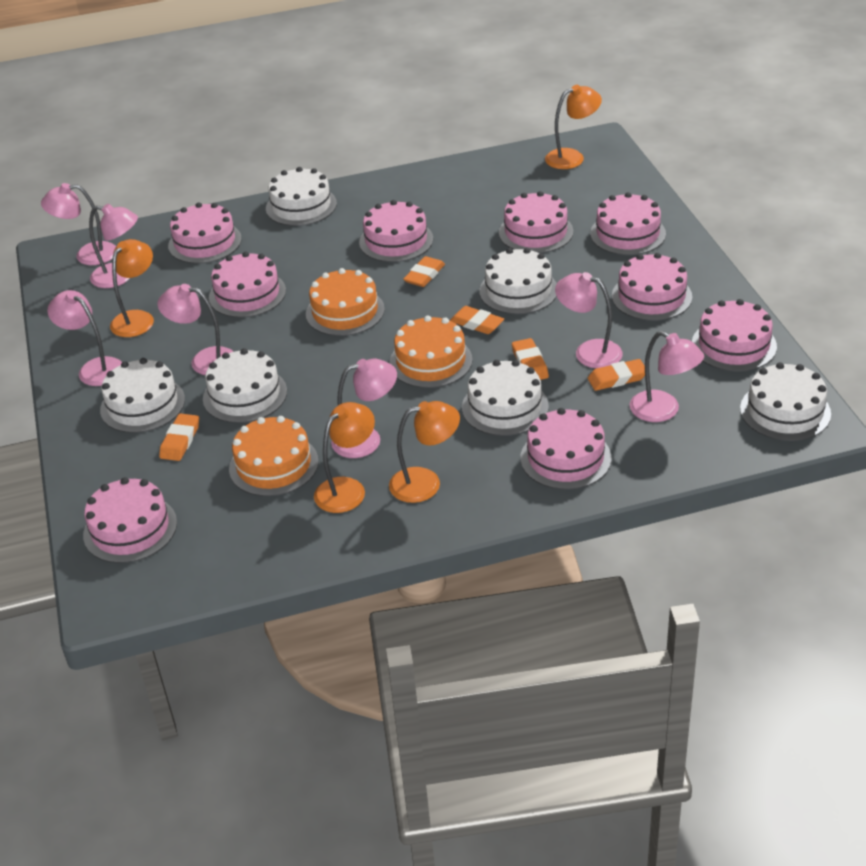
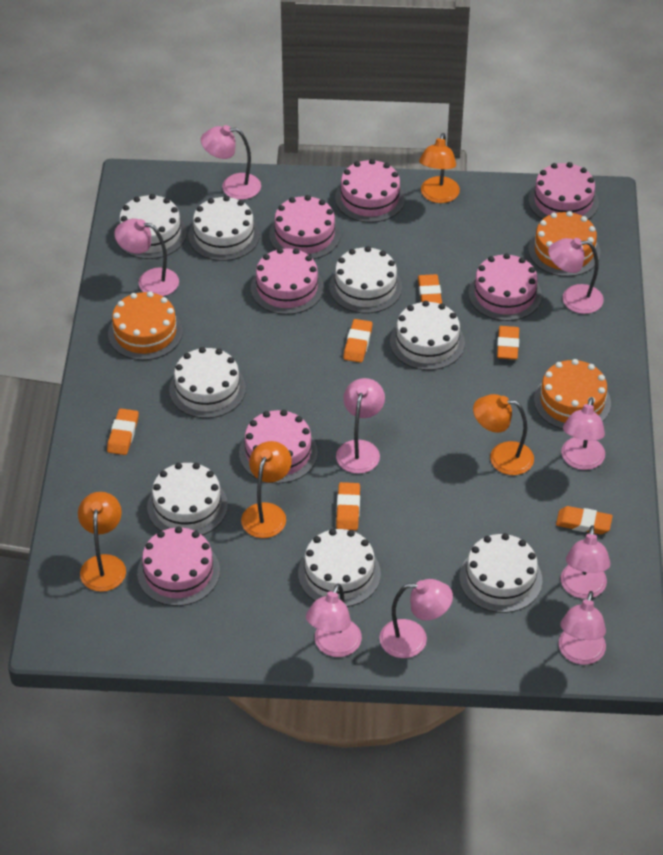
orange eraser: 5 -> 6
pink cake: 9 -> 7
pink lamp: 7 -> 9
white cake: 6 -> 8

